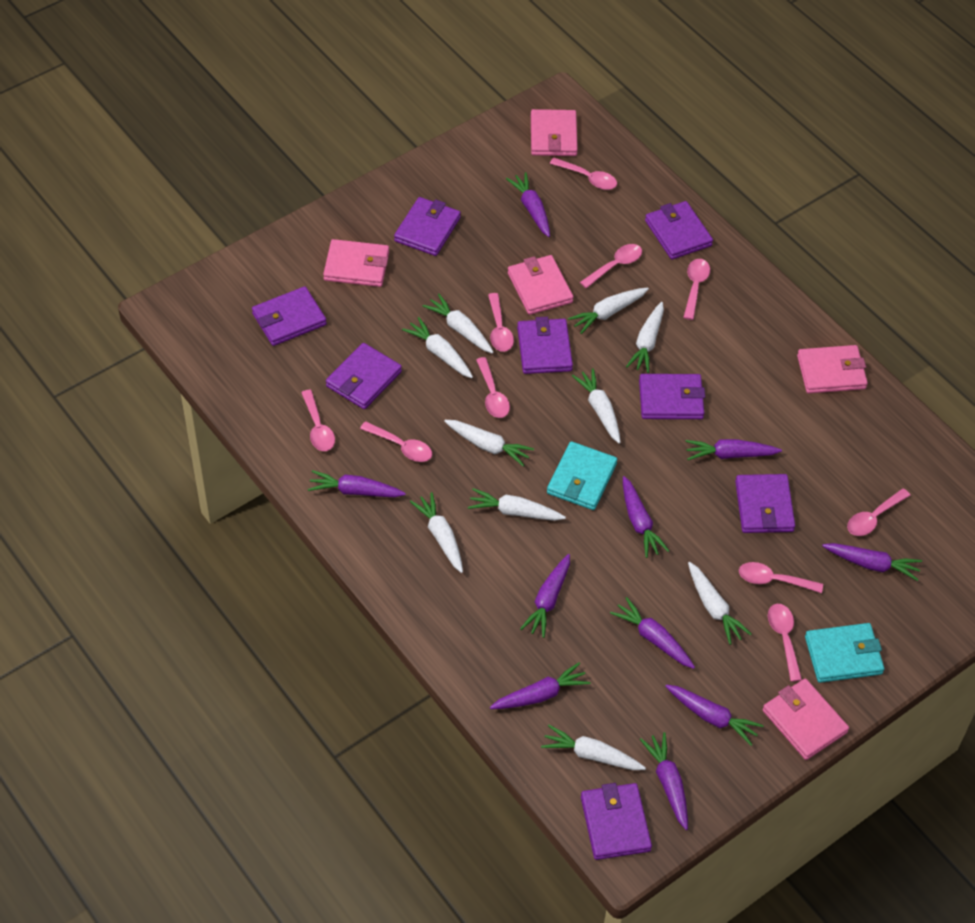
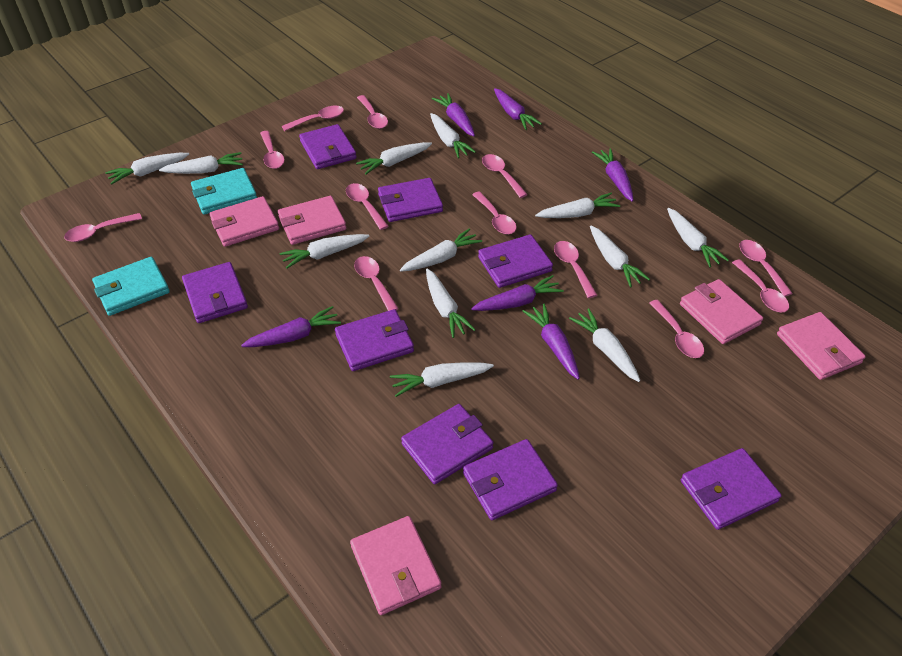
pink spoon: 10 -> 12
purple carrot: 10 -> 6
white carrot: 10 -> 12

